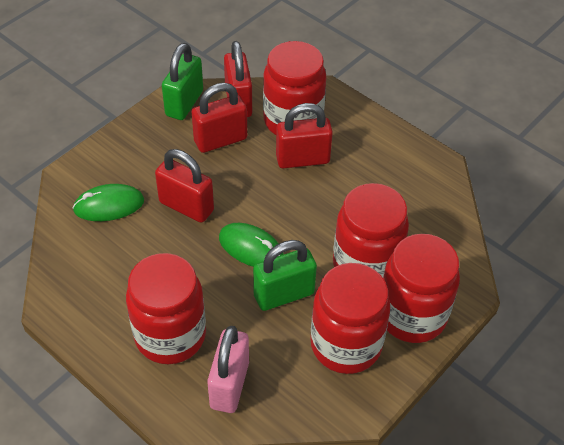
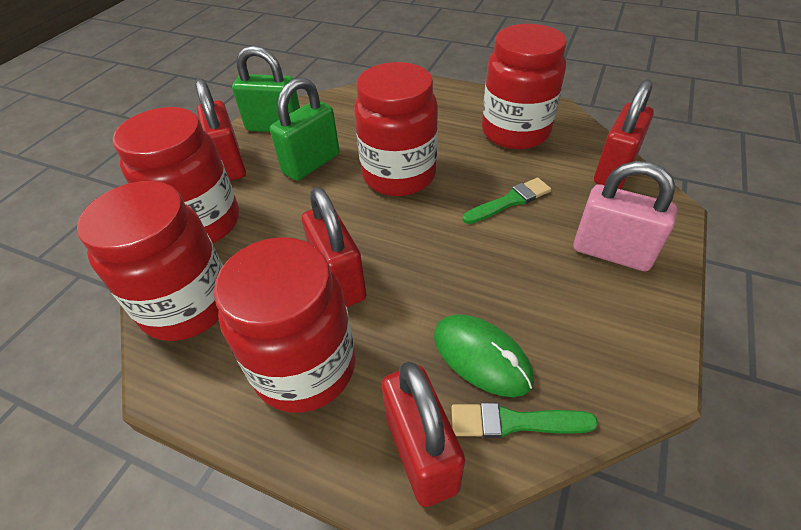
green brush: 0 -> 2
green mouse: 2 -> 1

